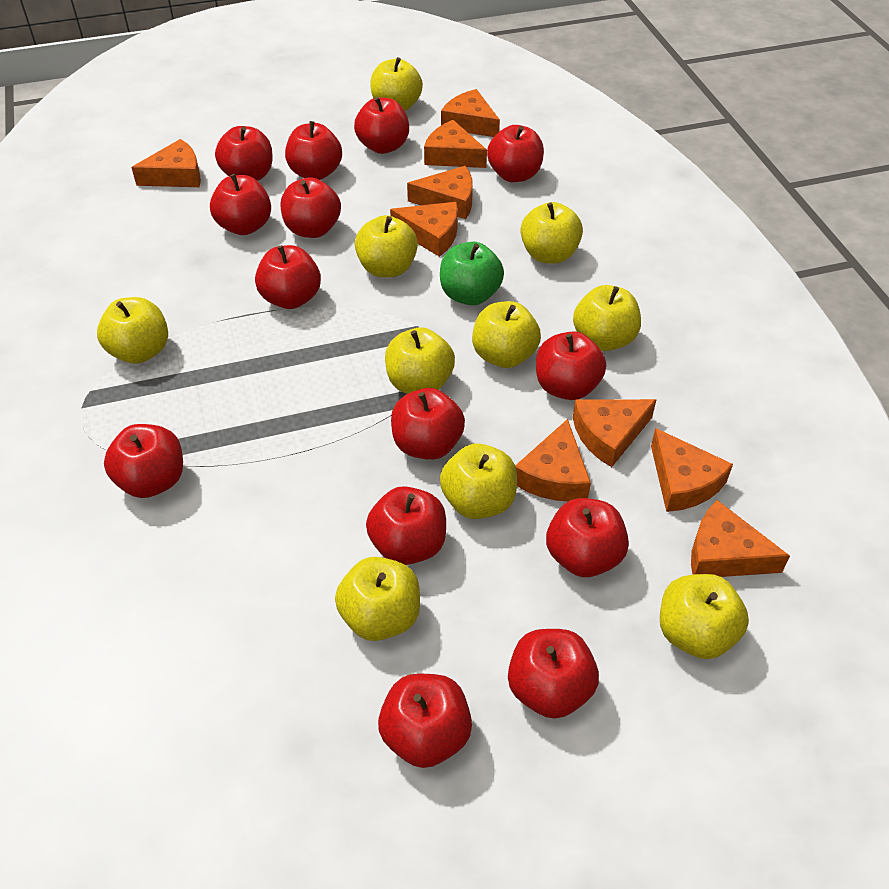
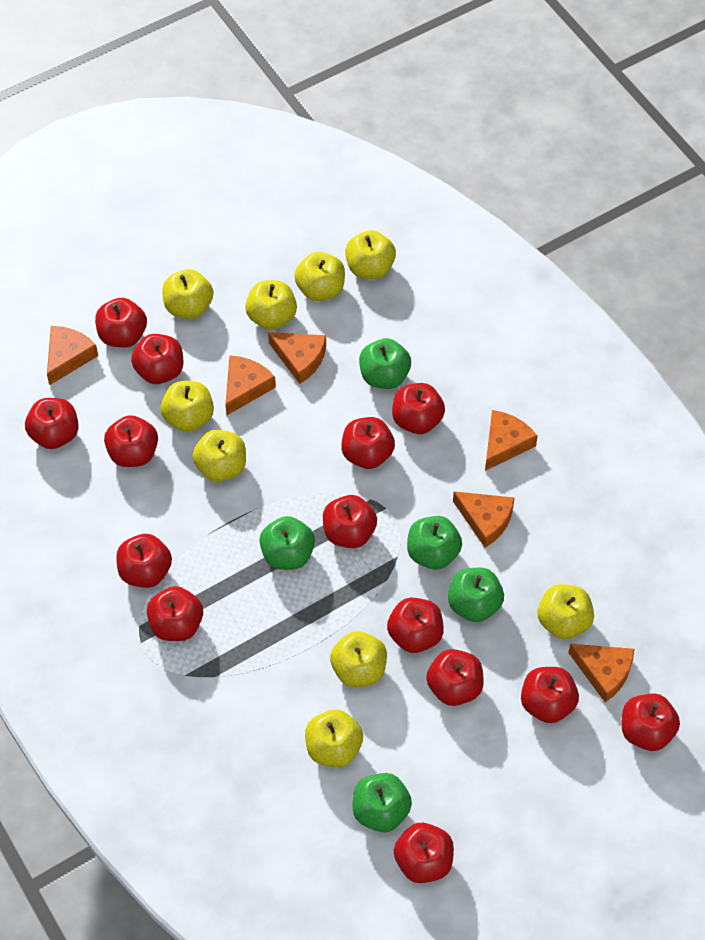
green apple: 1 -> 5
orange cheese: 9 -> 6
yellow apple: 10 -> 9

